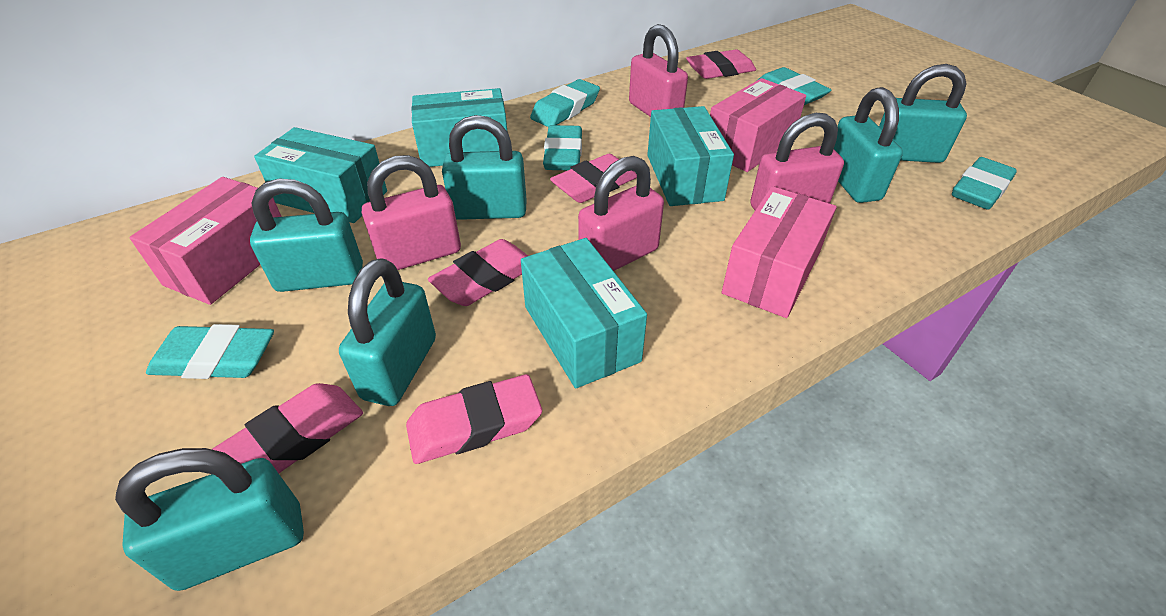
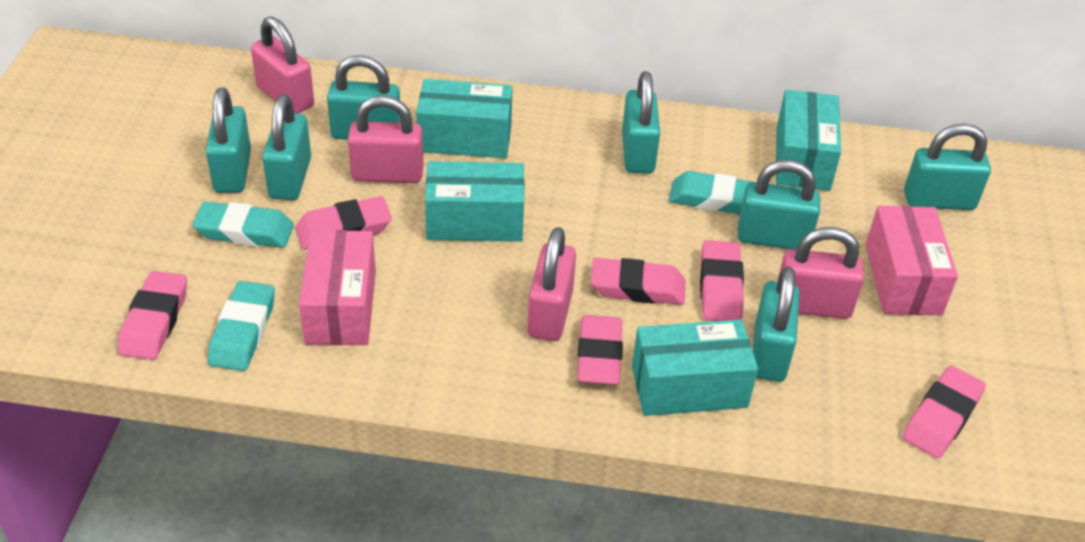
pink box: 3 -> 2
pink eraser: 5 -> 6
turquoise eraser: 5 -> 3
turquoise padlock: 6 -> 7

